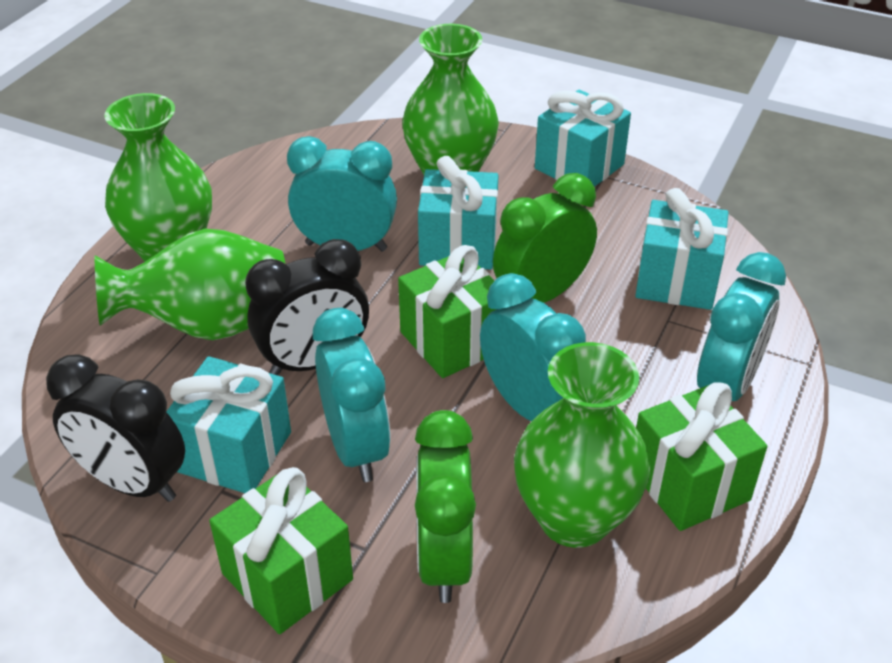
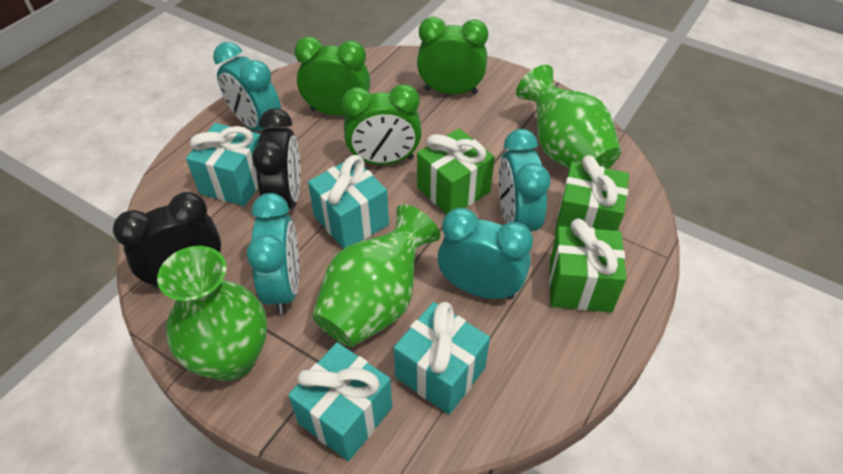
green clock: 2 -> 3
green vase: 4 -> 3

